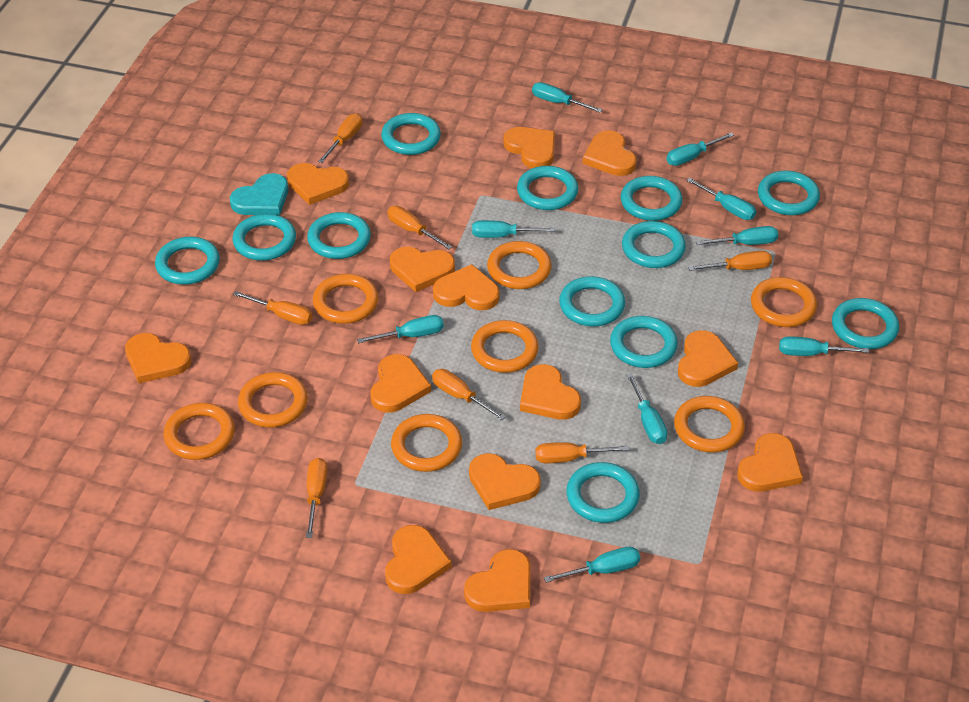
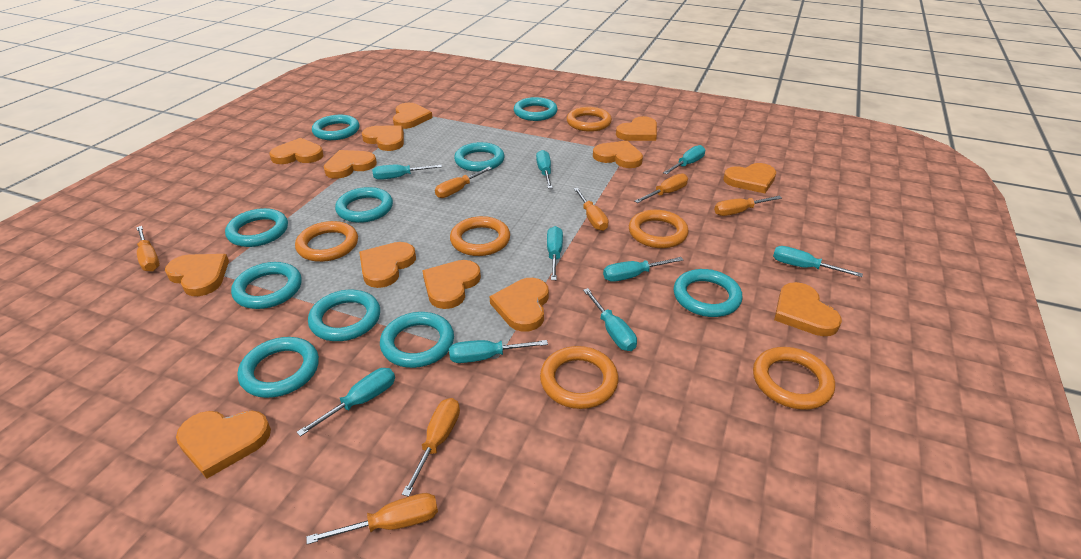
orange ring: 8 -> 6
turquoise heart: 1 -> 0
turquoise ring: 12 -> 10

